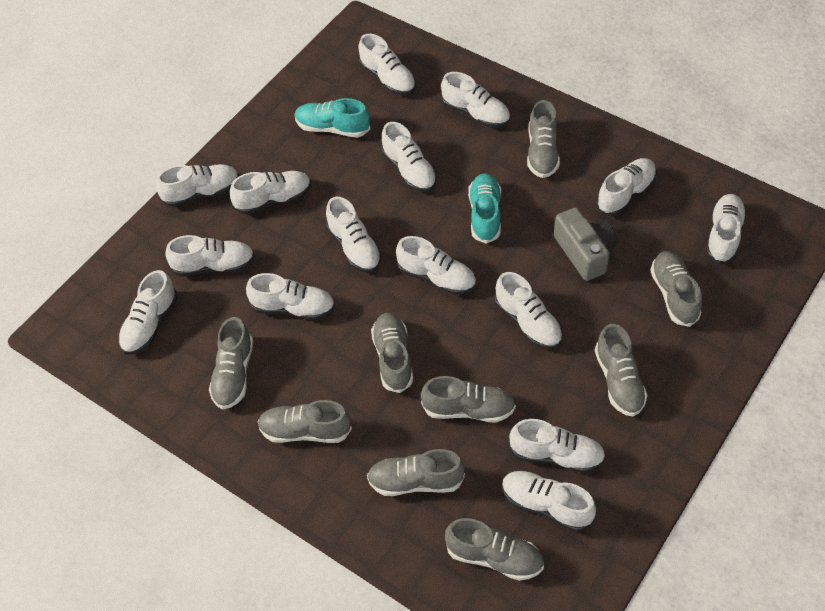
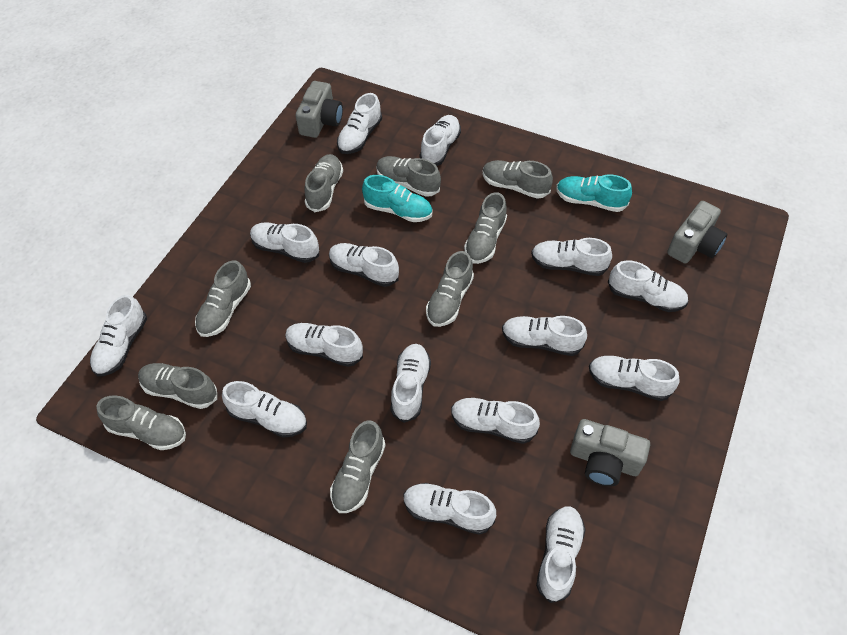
grey camera: 1 -> 3

